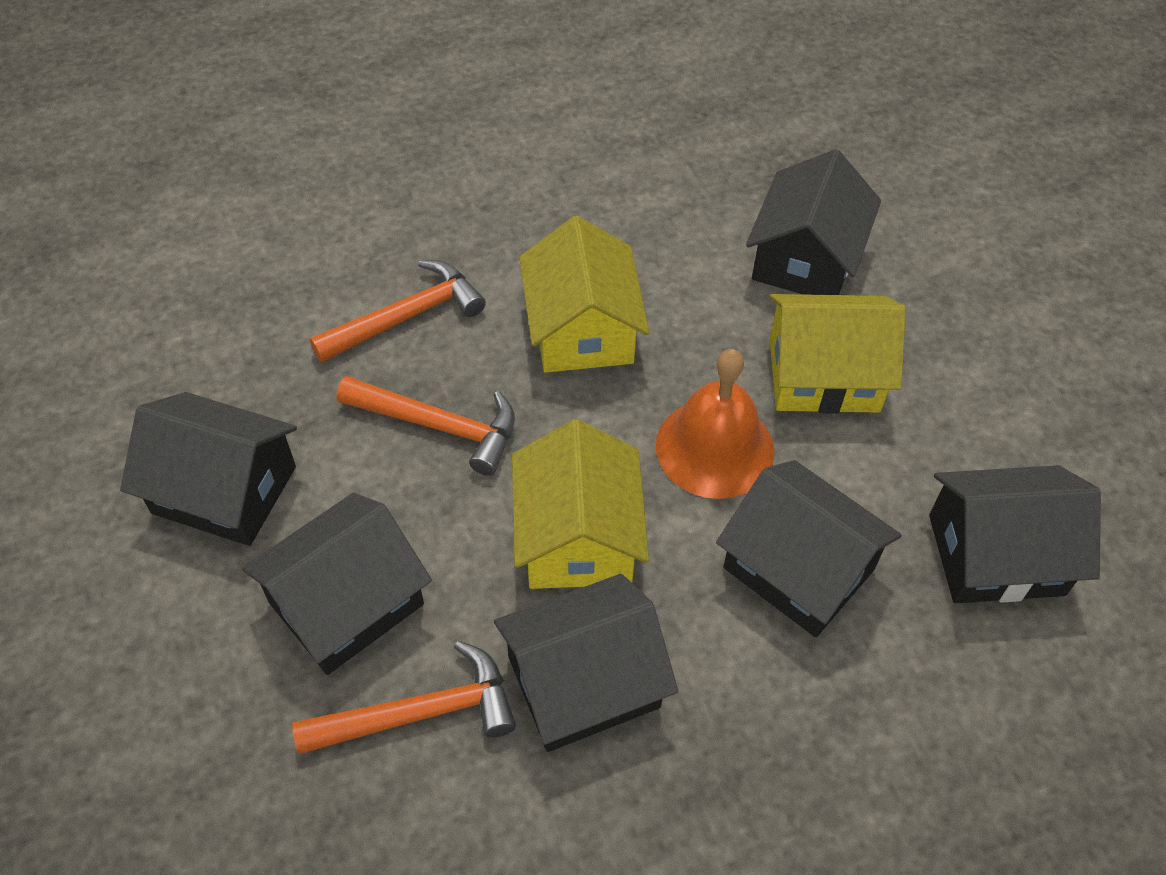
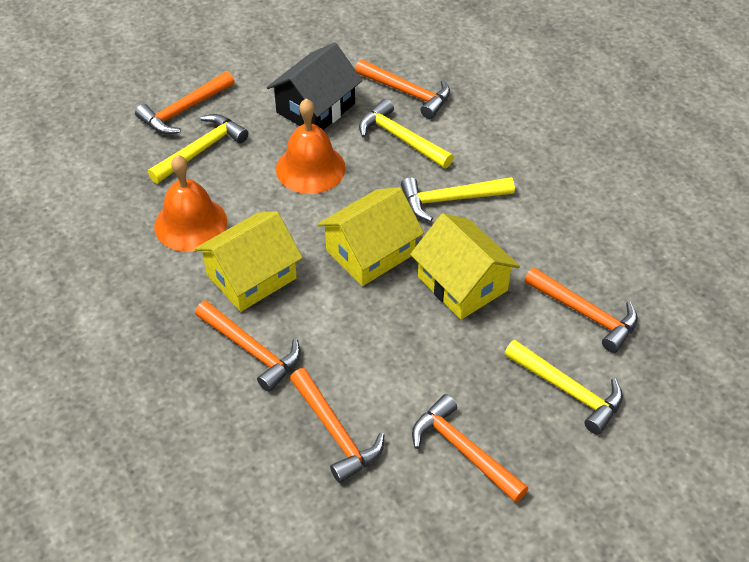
black house: 6 -> 1
orange bell: 1 -> 2
orange hammer: 3 -> 6
yellow hammer: 0 -> 4

